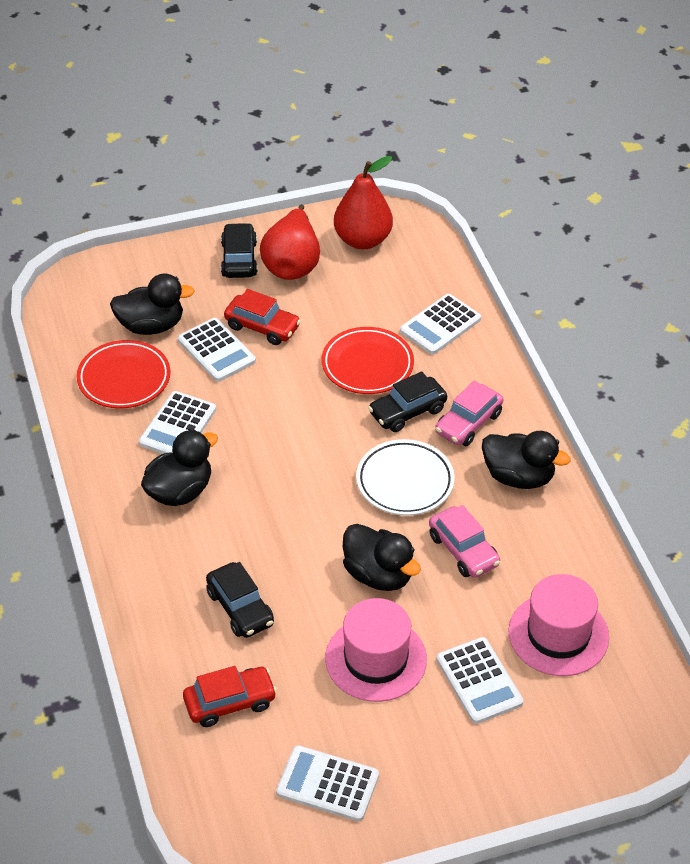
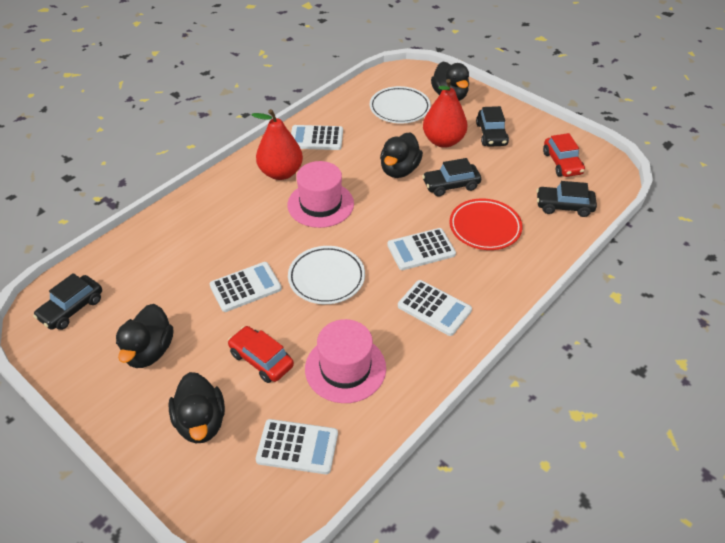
black car: 3 -> 4
pink car: 2 -> 0
red plate: 2 -> 1
white plate: 1 -> 2

